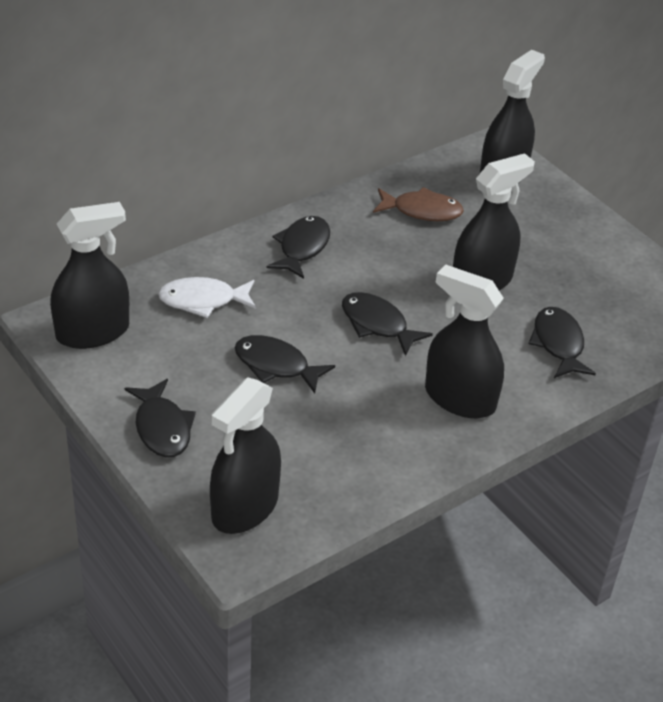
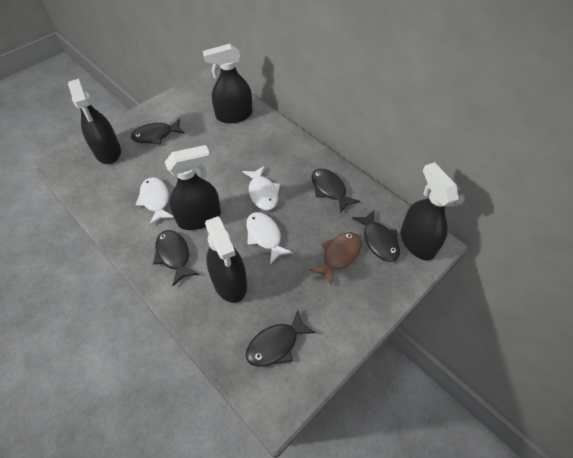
white fish: 1 -> 3

